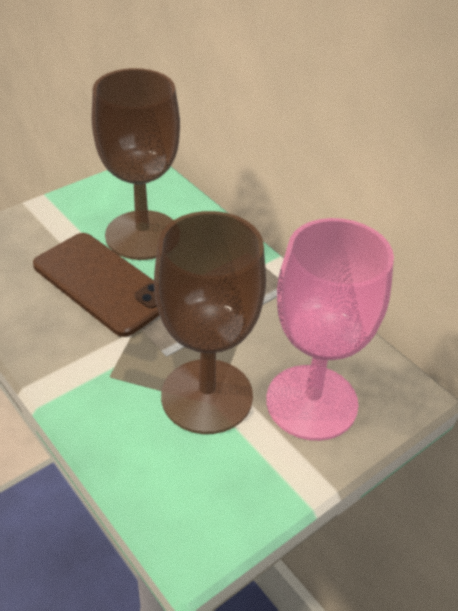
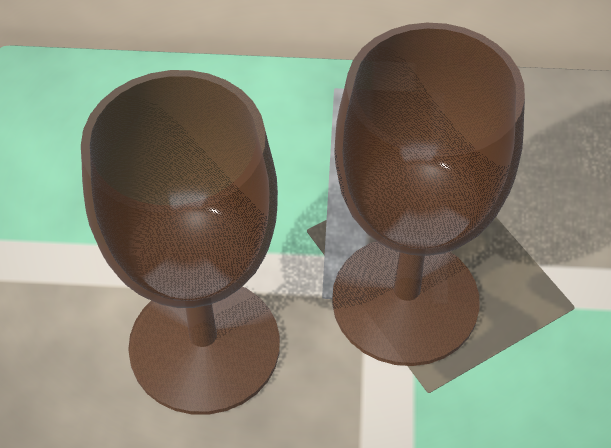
brown phone: 1 -> 0
pink goblet: 1 -> 0

